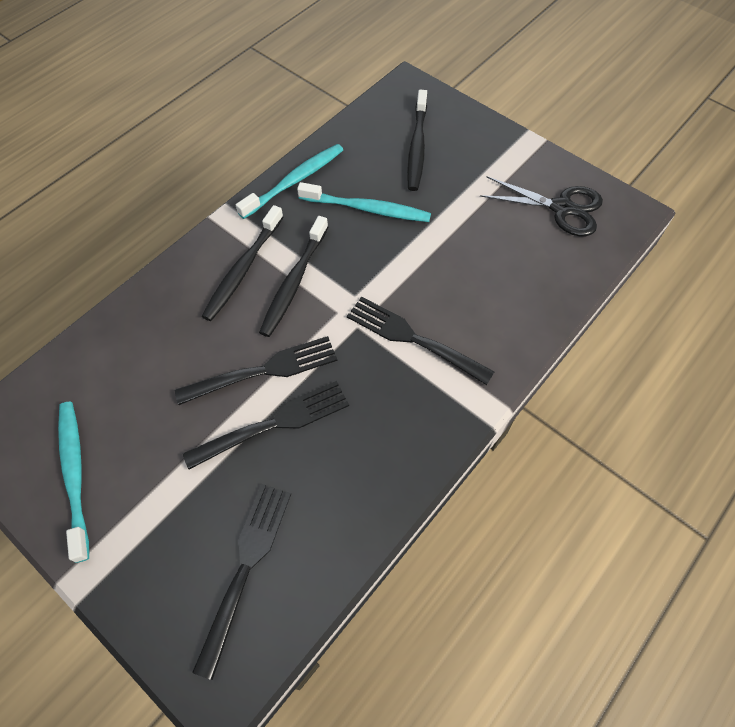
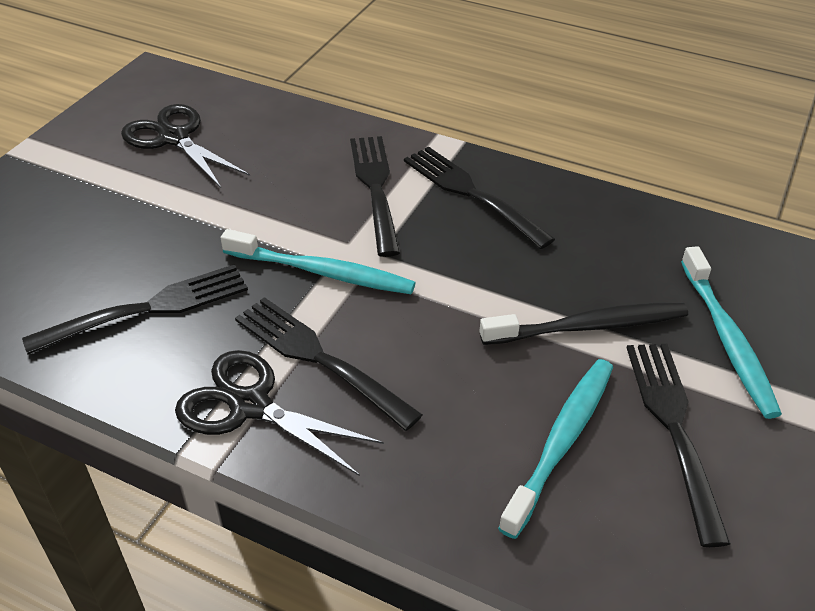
black fork: 4 -> 5
black scissors: 1 -> 2
black toothbrush: 3 -> 1

